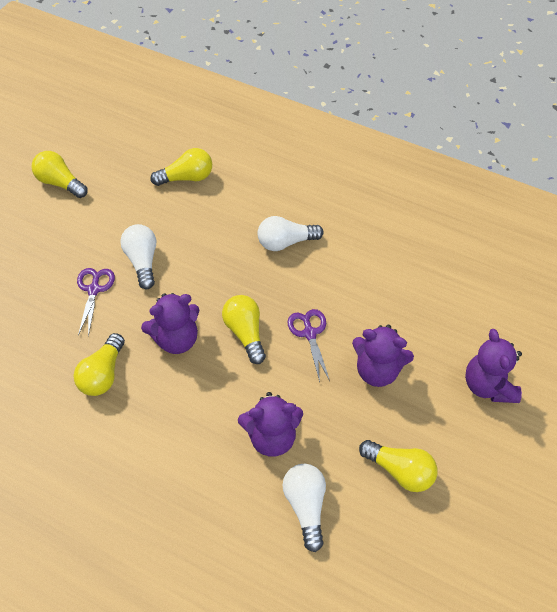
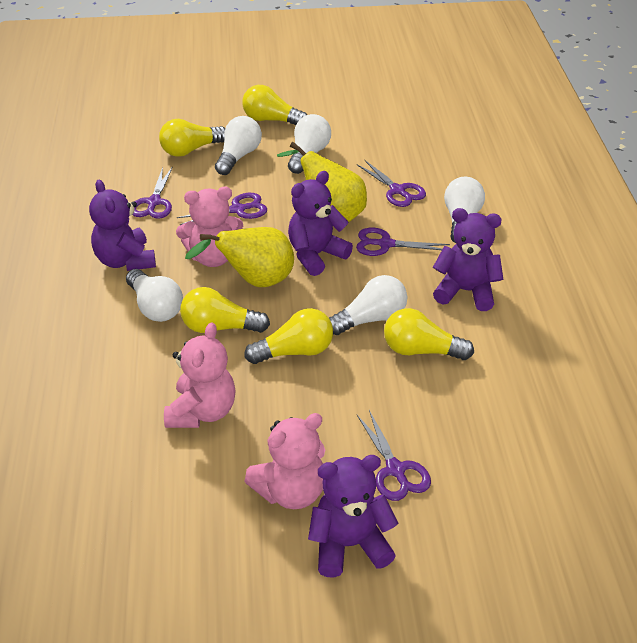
pink teddy bear: 0 -> 3
purple scissors: 2 -> 5
white light bulb: 3 -> 5
yellow pear: 0 -> 2

